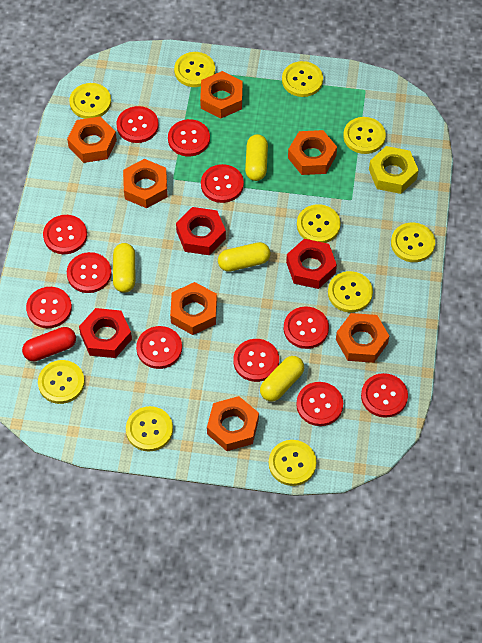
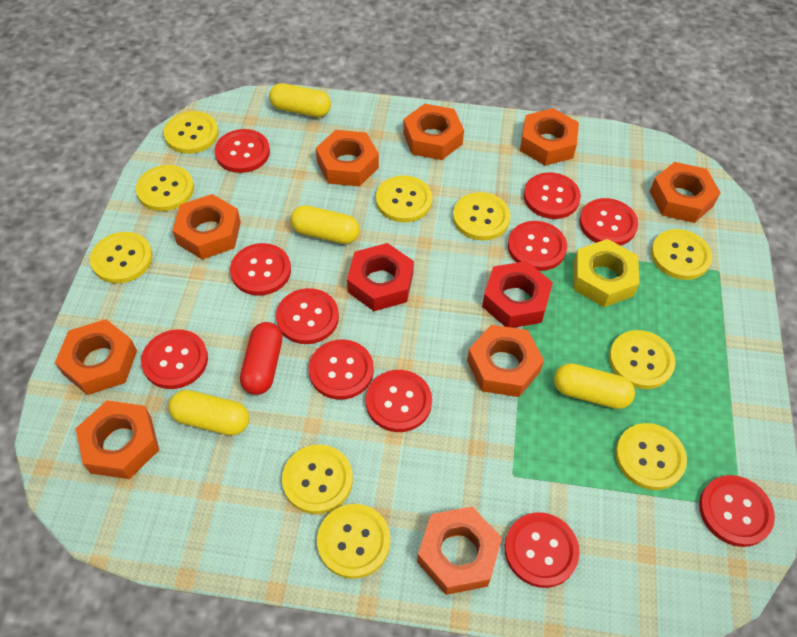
orange nut: 7 -> 9
red nut: 3 -> 2

